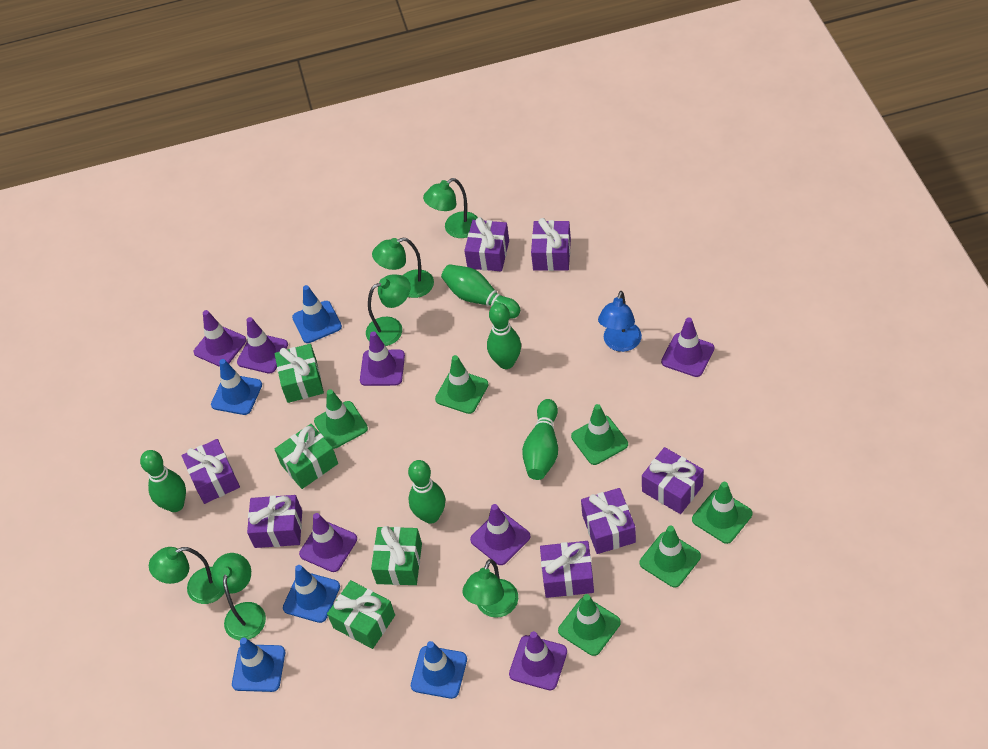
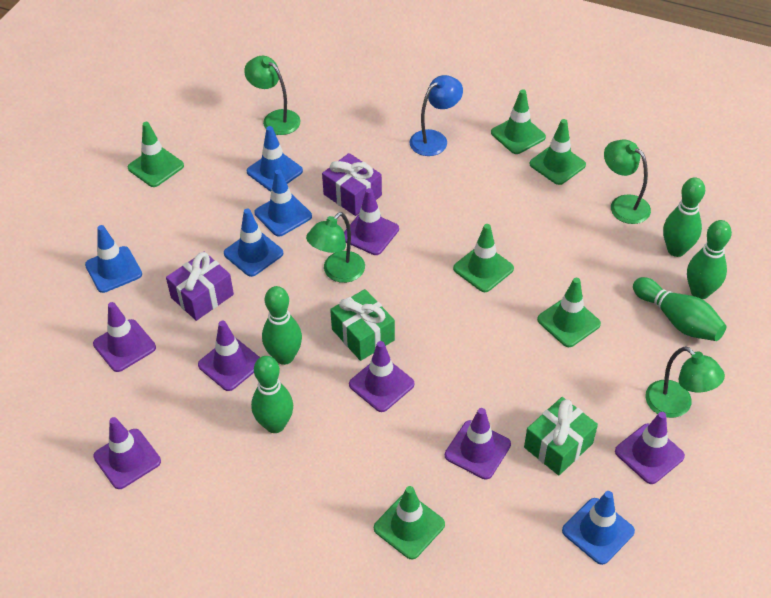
green gift: 4 -> 2
green lamp: 6 -> 4
purple gift: 7 -> 2

